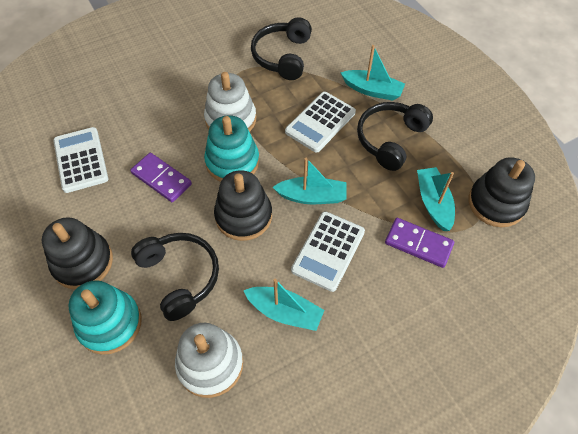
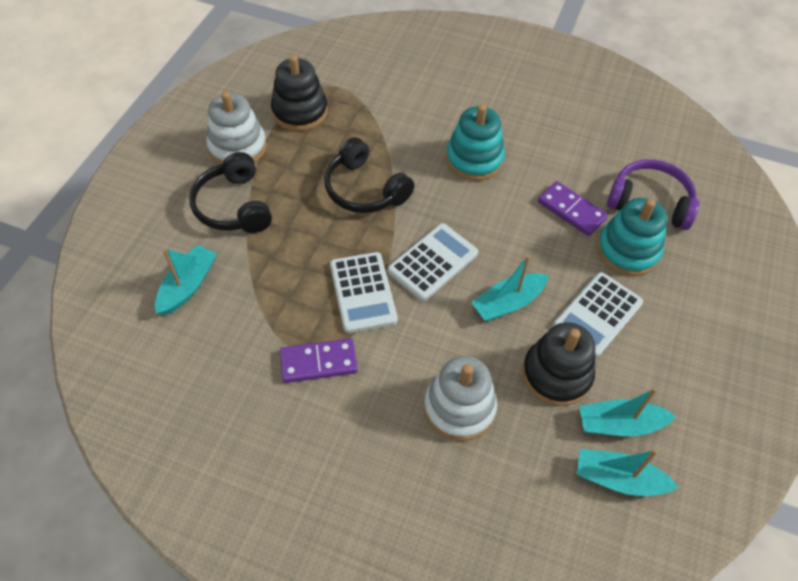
black headphones: 3 -> 2
black stacking toy: 3 -> 2
purple headphones: 0 -> 1

